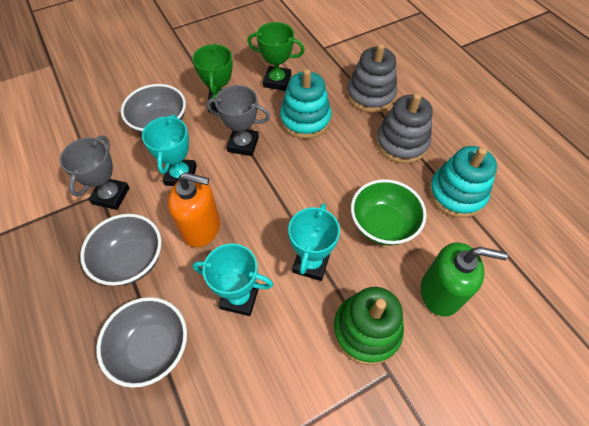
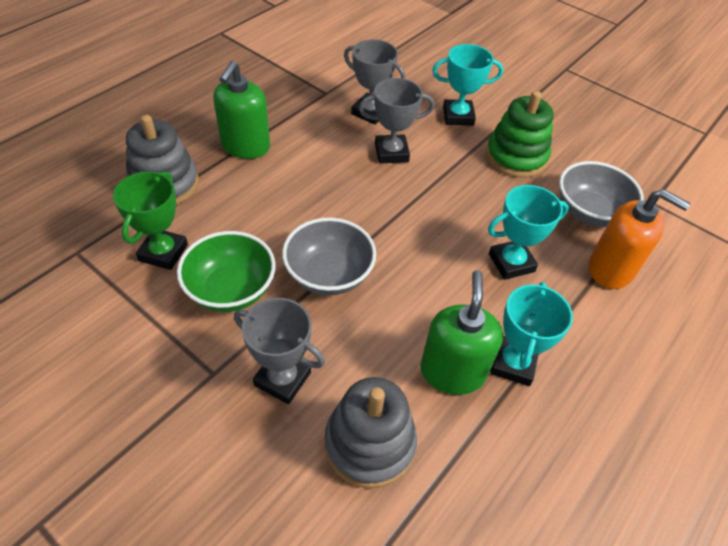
green soap dispenser: 1 -> 2
green trophy: 2 -> 1
grey bowl: 3 -> 2
grey trophy: 2 -> 3
turquoise stacking toy: 2 -> 0

